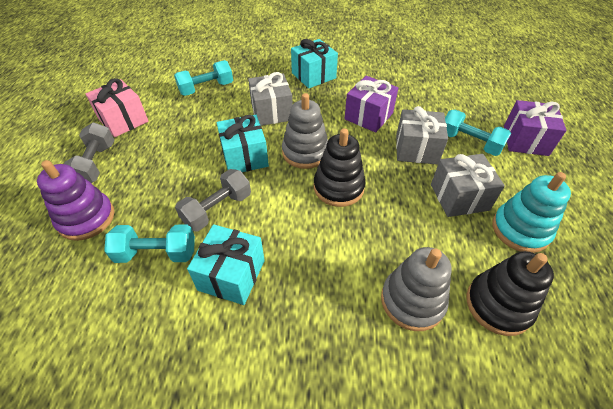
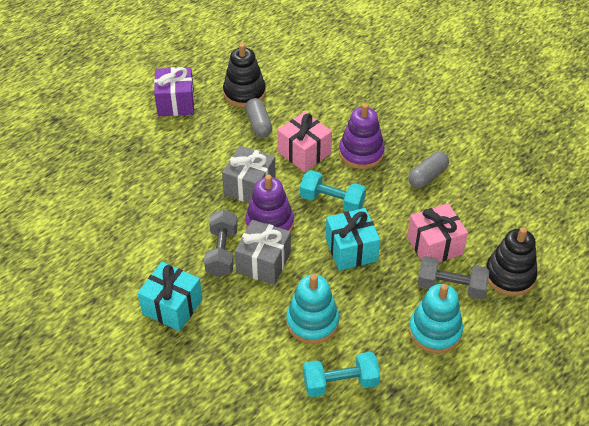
grey capsule: 0 -> 2
grey gift: 3 -> 2
grey stacking toy: 2 -> 0
pink gift: 1 -> 2
purple gift: 2 -> 1
purple stacking toy: 1 -> 2
turquoise dumbbell: 3 -> 2
turquoise gift: 3 -> 2
turquoise stacking toy: 1 -> 2

